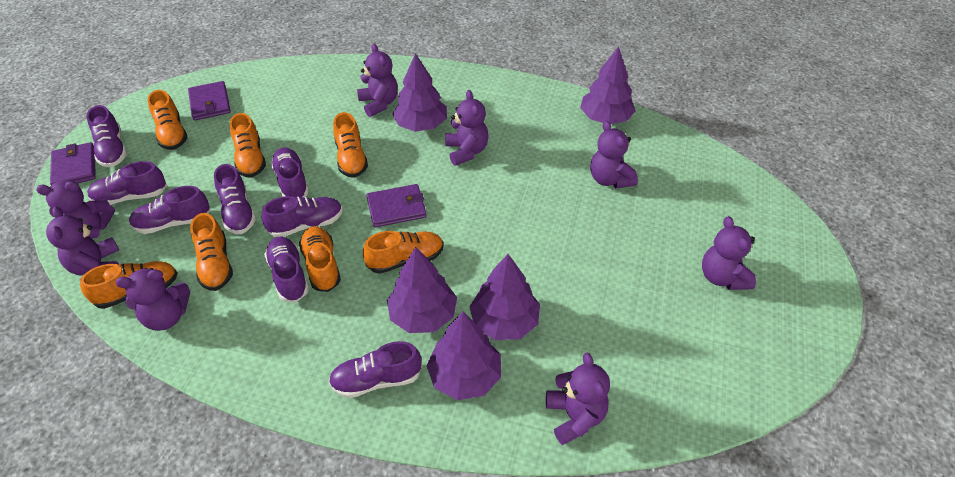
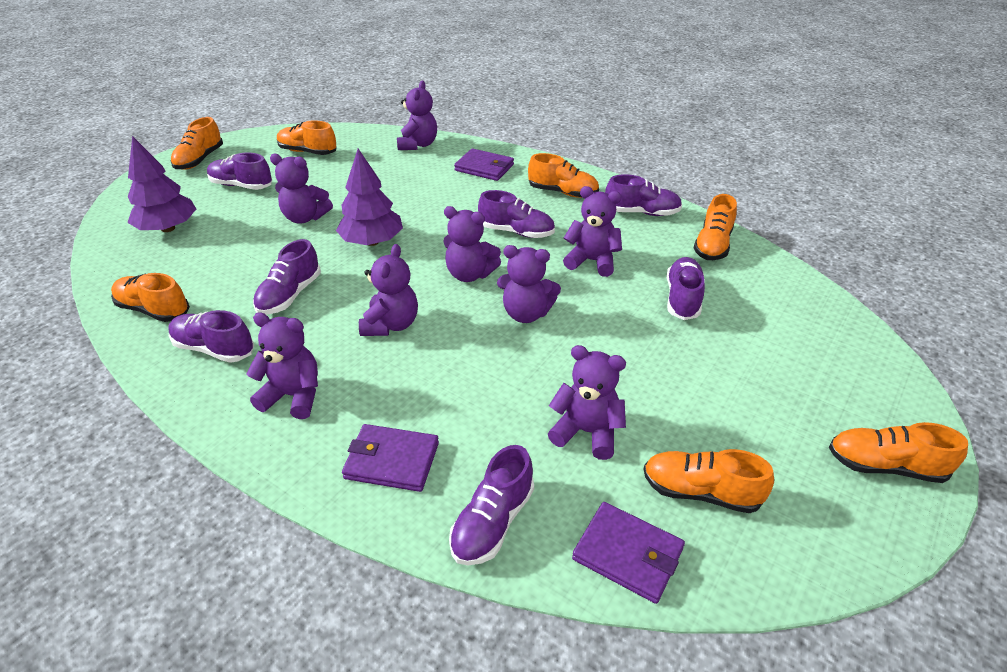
purple shoe: 8 -> 7
purple tree: 5 -> 2

